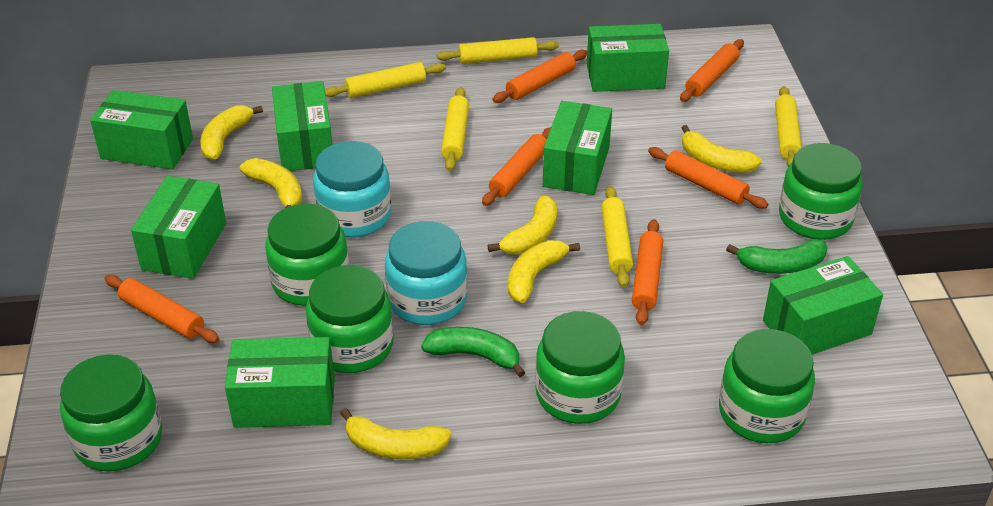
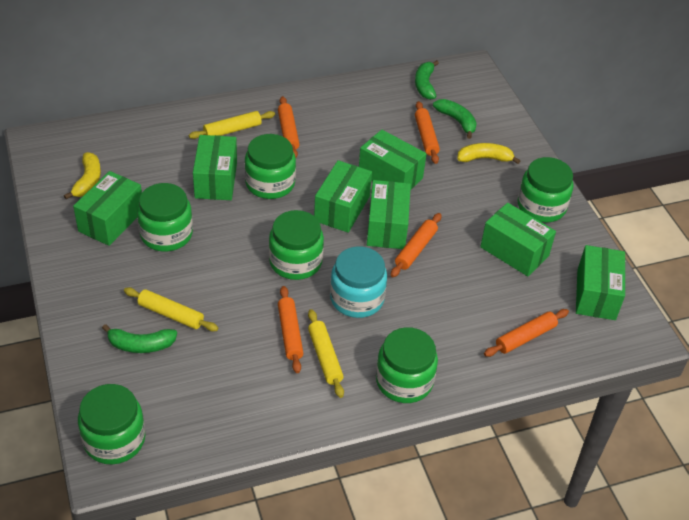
green banana: 2 -> 3
orange rolling pin: 6 -> 5
turquoise jar: 2 -> 1
yellow banana: 6 -> 2
yellow rolling pin: 5 -> 3

